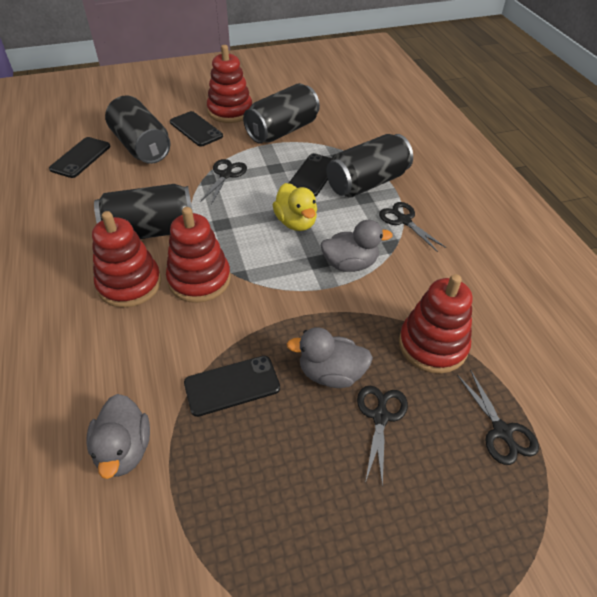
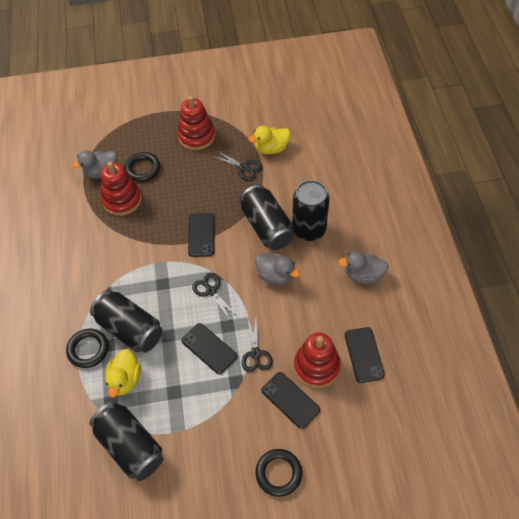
black ring: 0 -> 3
black scissors: 4 -> 3
red stacking toy: 4 -> 3
yellow duck: 1 -> 2

